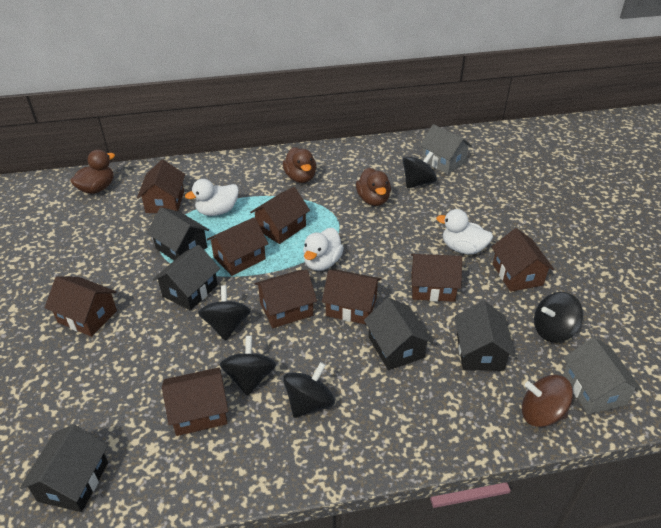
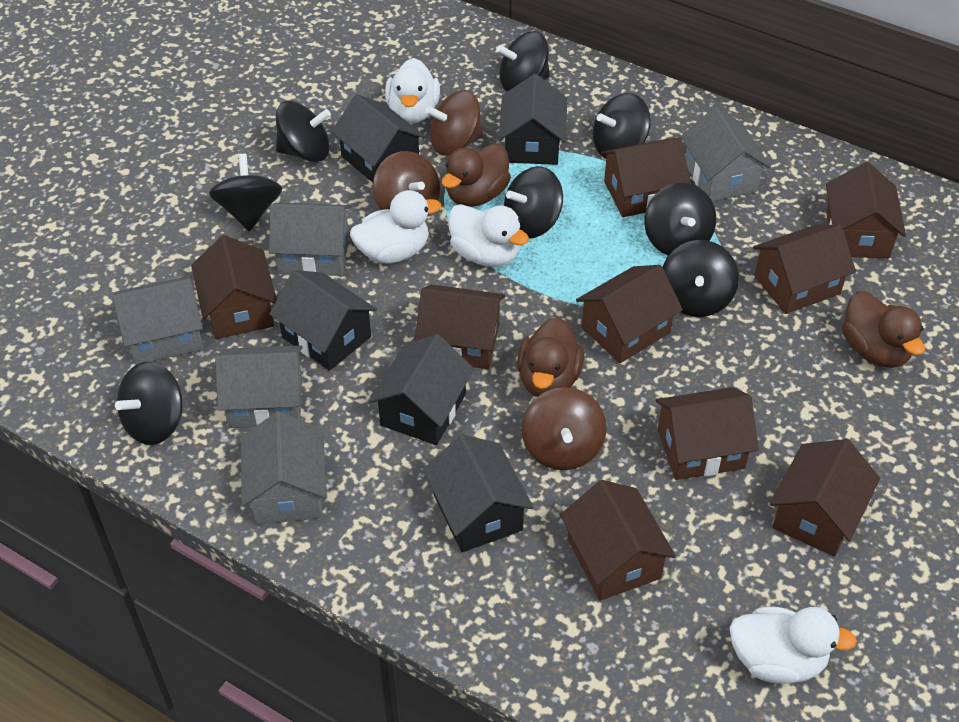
black spinning top: 5 -> 8
brown spinning top: 1 -> 3
grey house: 2 -> 5
white duck: 3 -> 4

